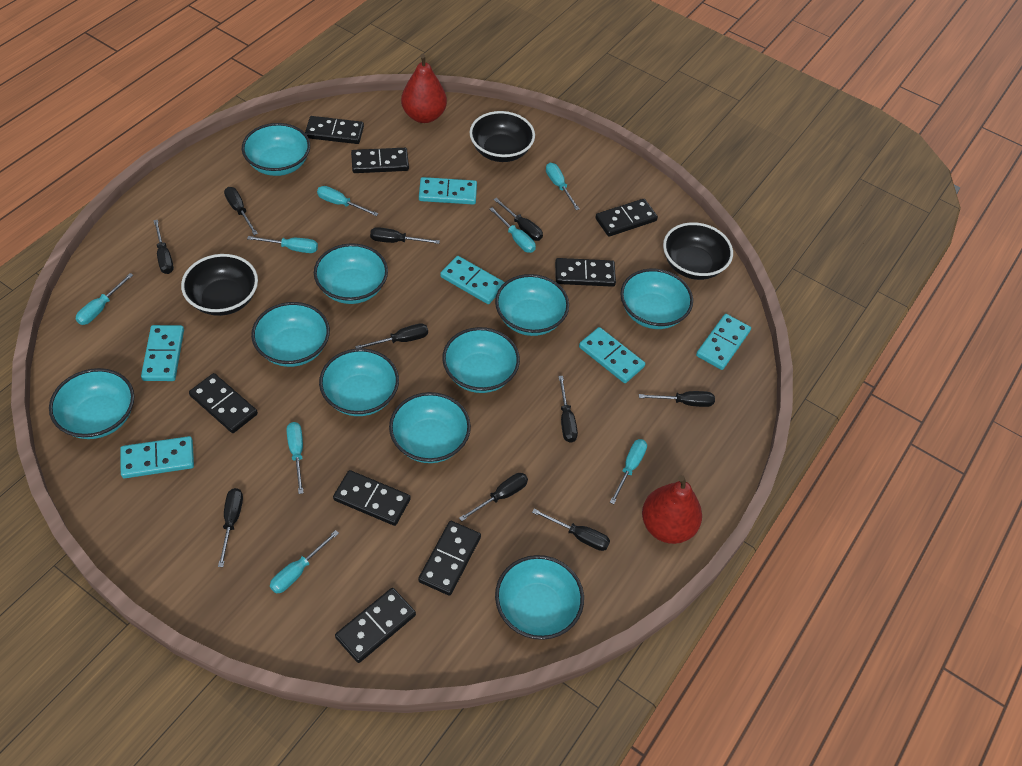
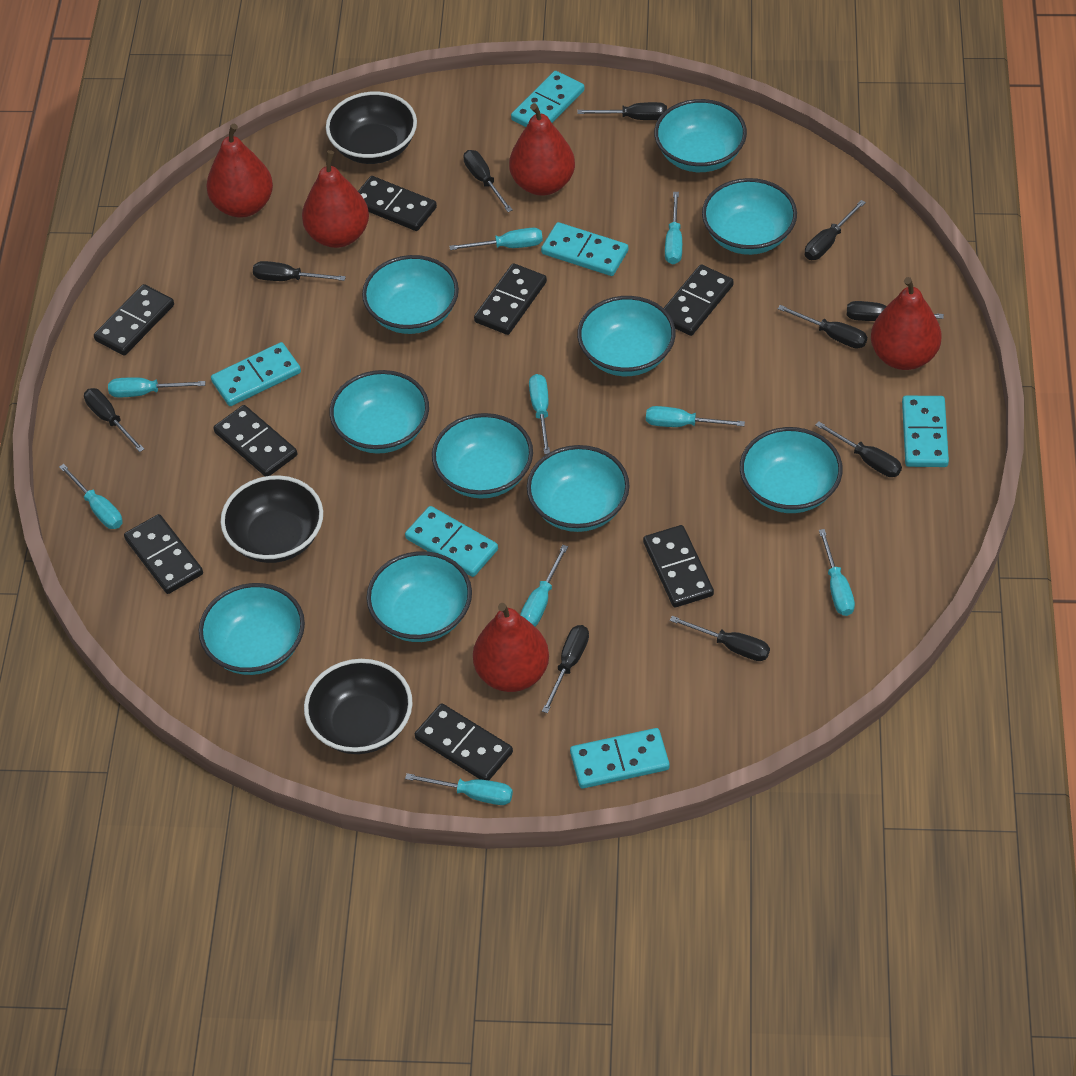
red pear: 2 -> 5
turquoise screwdriver: 8 -> 9

